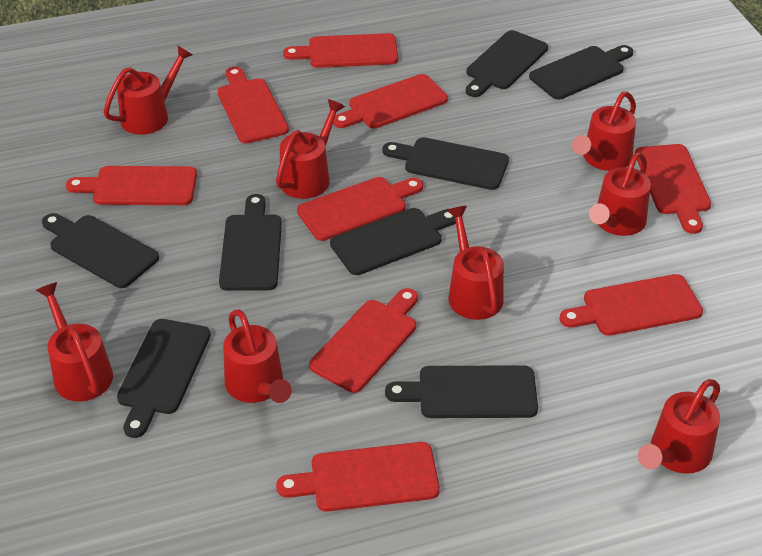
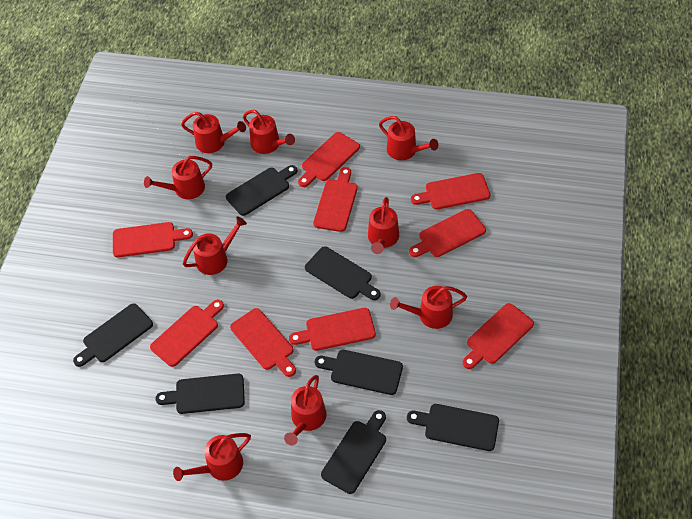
black cutting board: 8 -> 7
red watering can: 8 -> 9

